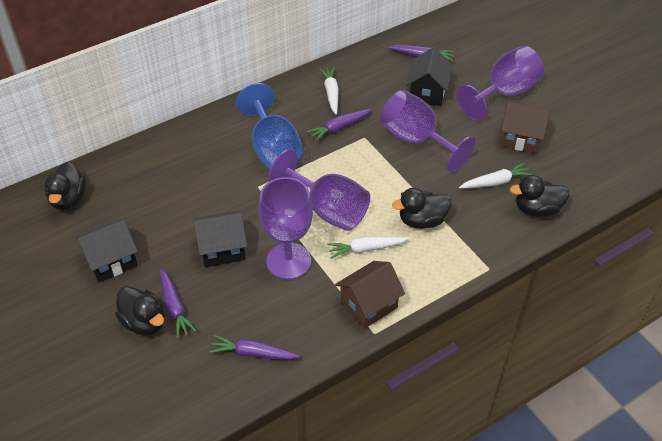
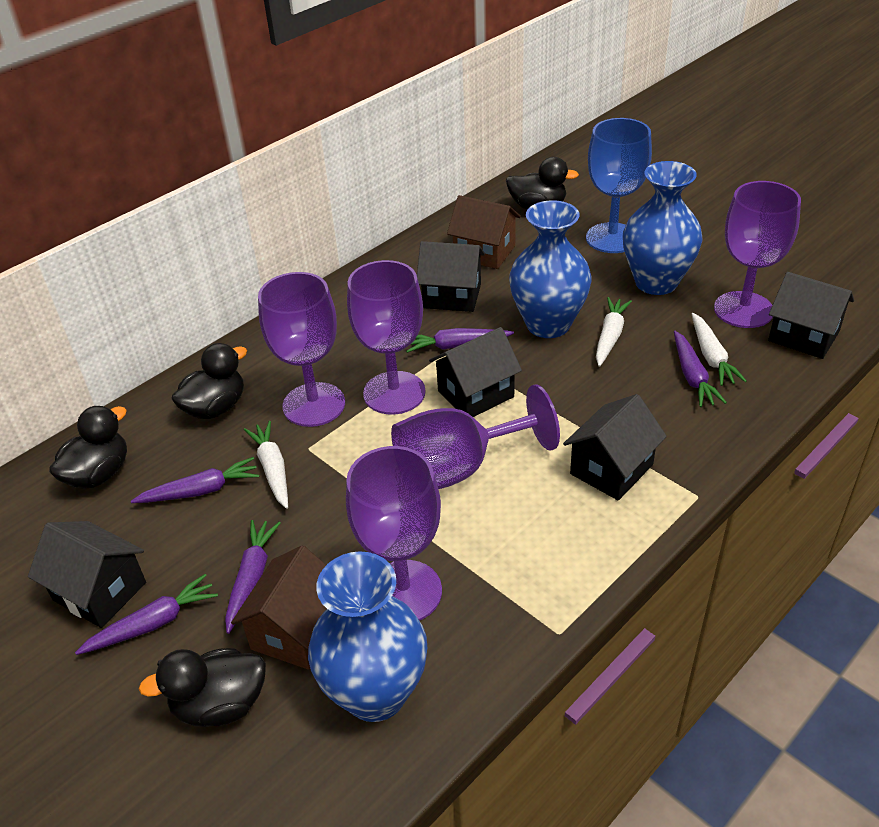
black house: 3 -> 5
blue vase: 0 -> 3
purple carrot: 4 -> 5
purple goblet: 4 -> 5

